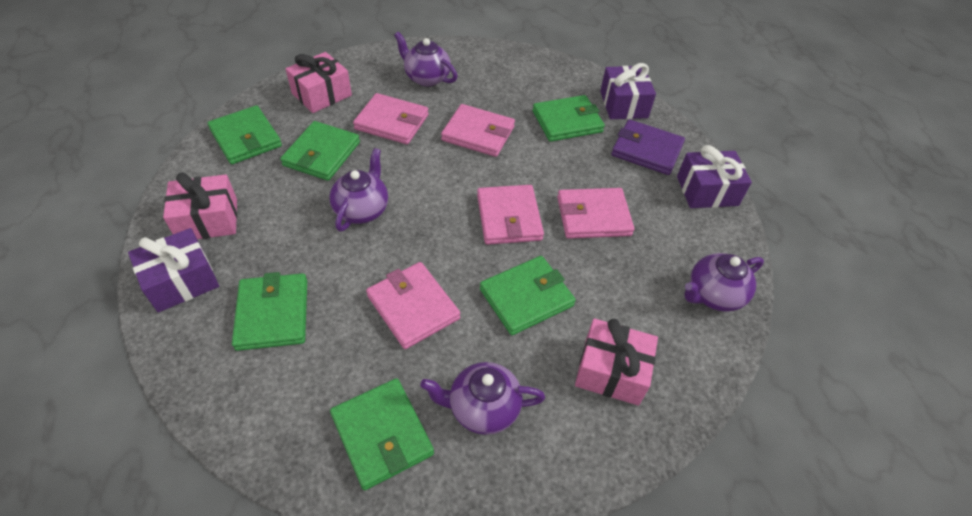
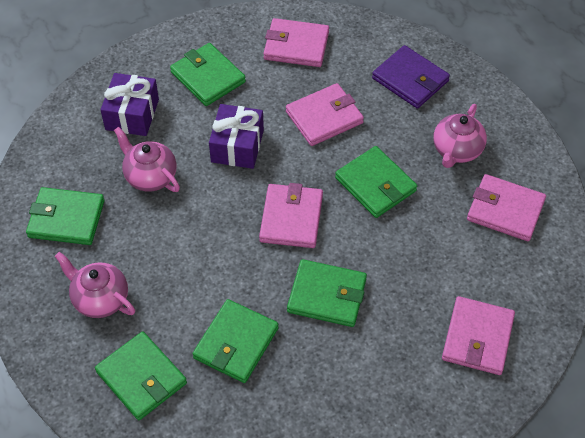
pink gift: 3 -> 0
pink teapot: 0 -> 3
purple gift: 3 -> 2
purple teapot: 4 -> 0

